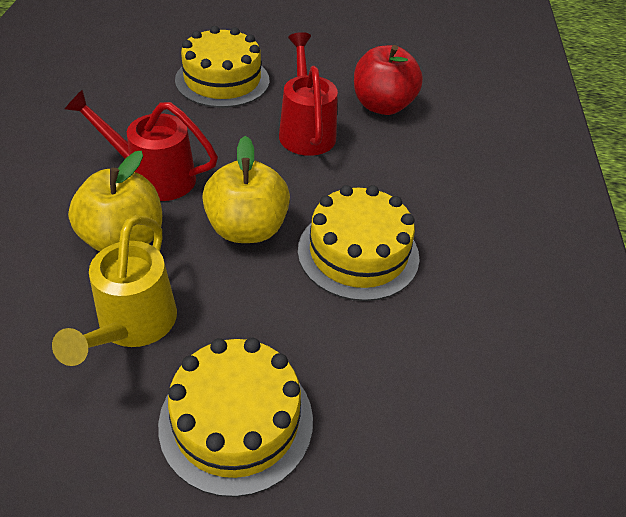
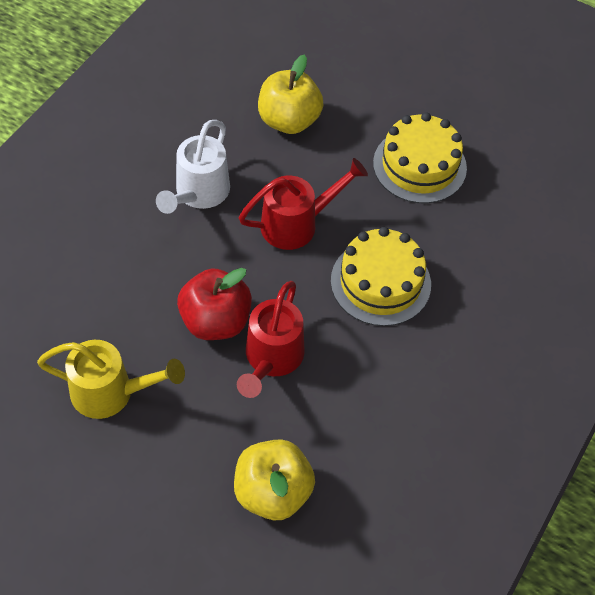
white watering can: 0 -> 1
yellow cake: 3 -> 2

